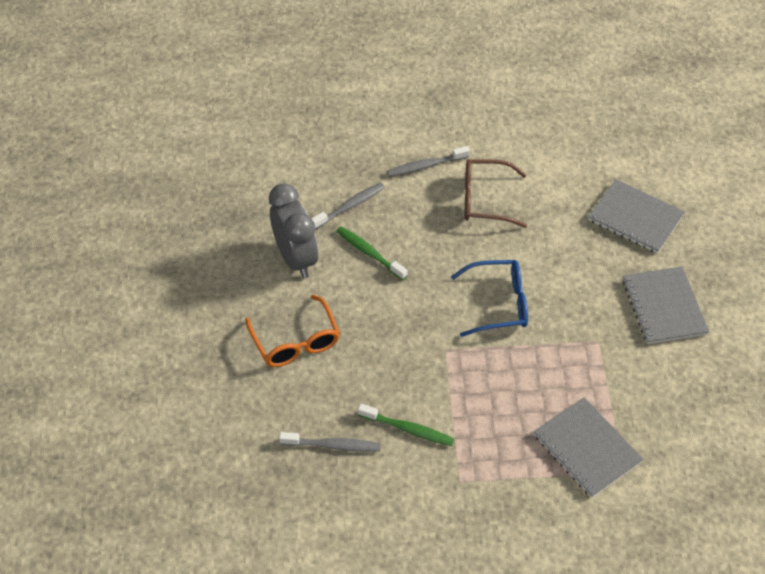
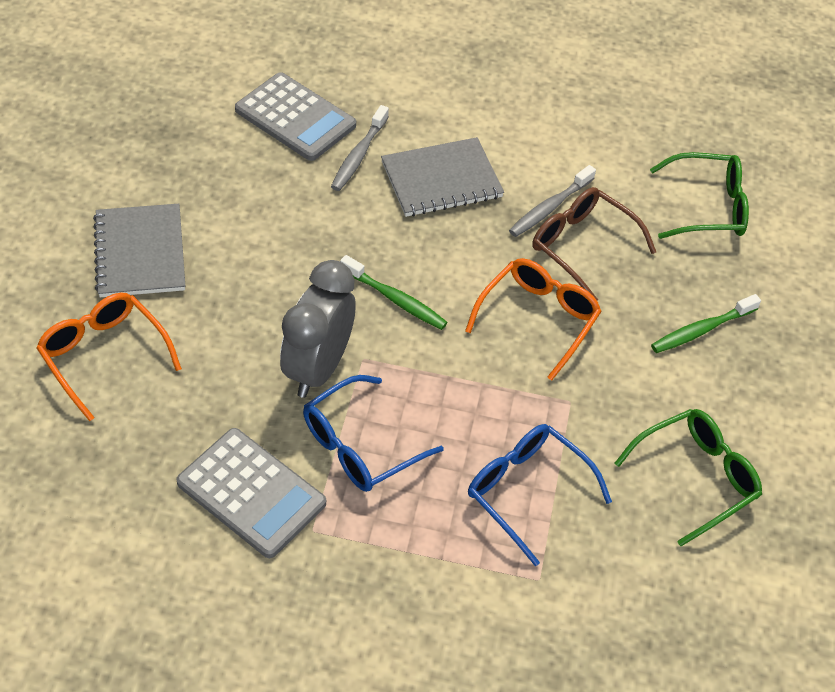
blue glasses: 1 -> 2
green glasses: 0 -> 2
grey calculator: 0 -> 2
grey notebook: 3 -> 2
grey toothbrush: 3 -> 2
orange glasses: 1 -> 2

